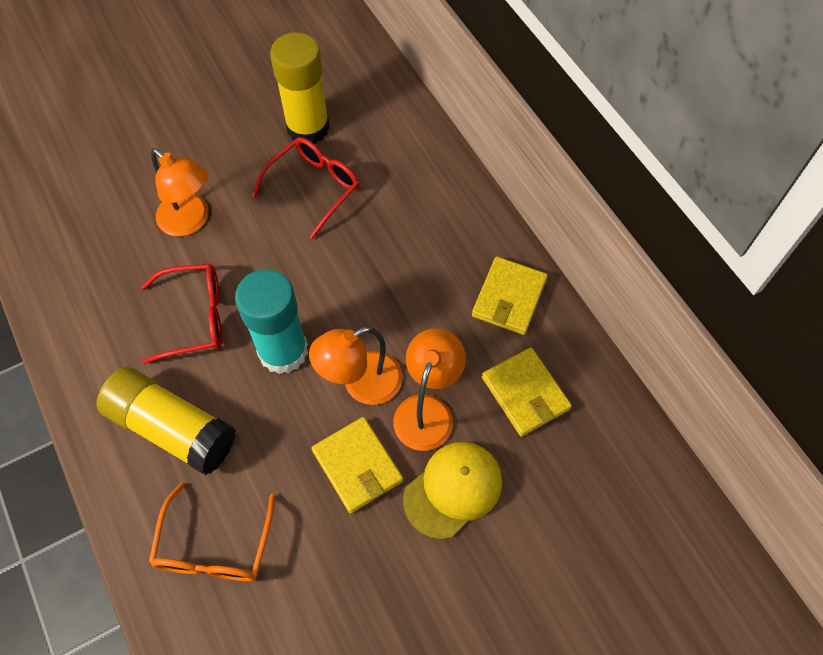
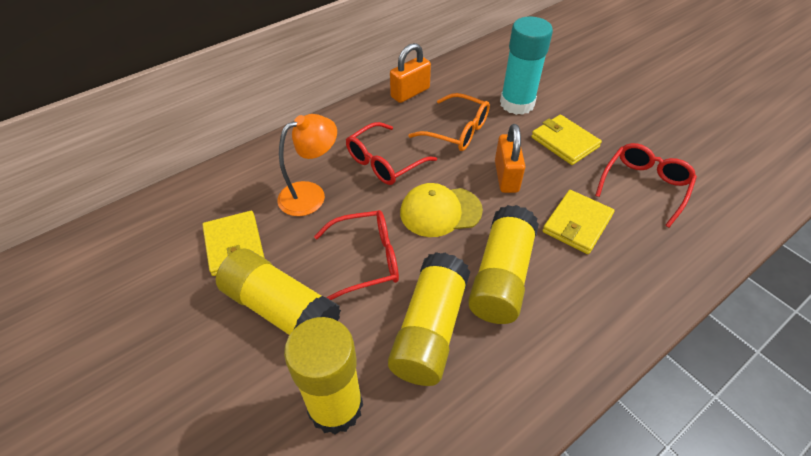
orange lamp: 3 -> 1
orange padlock: 0 -> 2
red glasses: 2 -> 3
yellow glue stick: 2 -> 4

